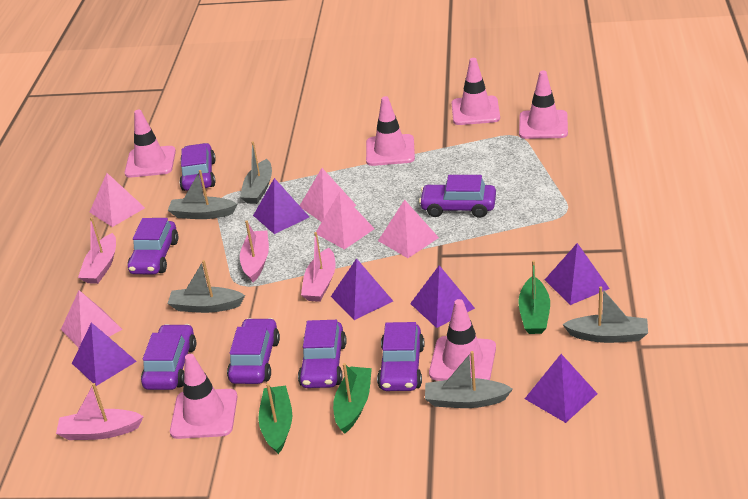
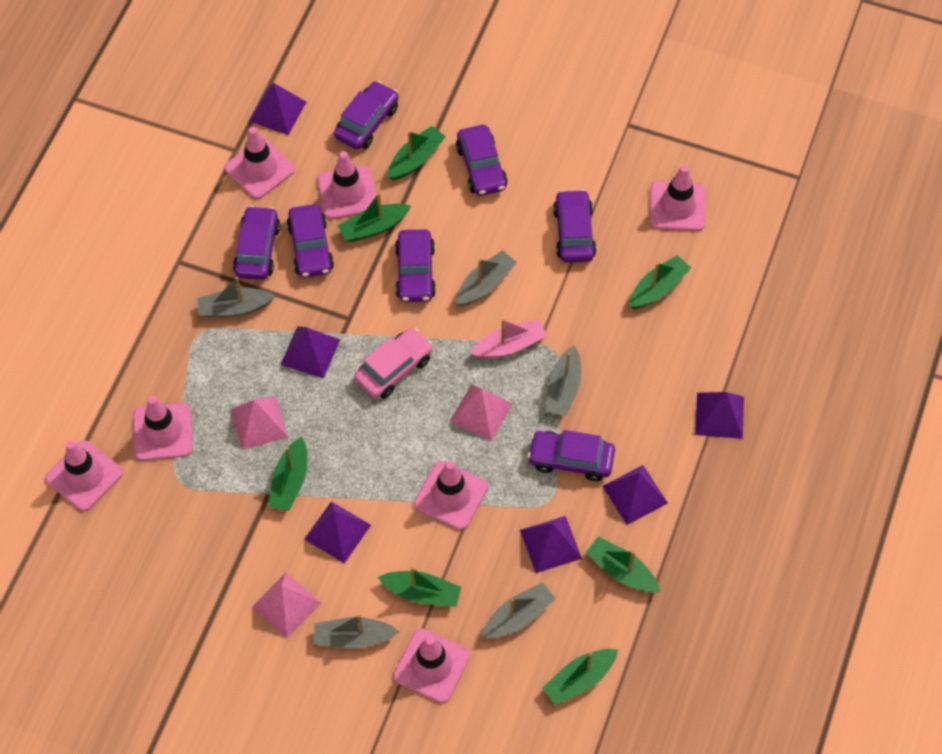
green boat: 3 -> 7
pink boat: 4 -> 1
pink car: 0 -> 1
pink pyramid: 5 -> 3
pink traffic cone: 6 -> 7

